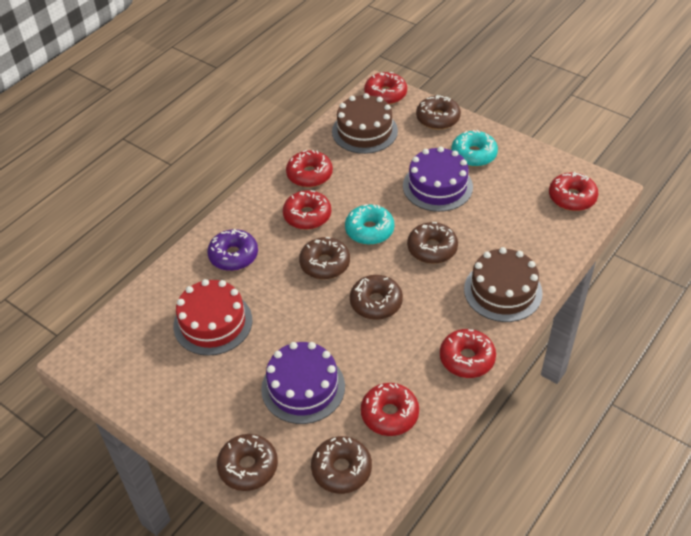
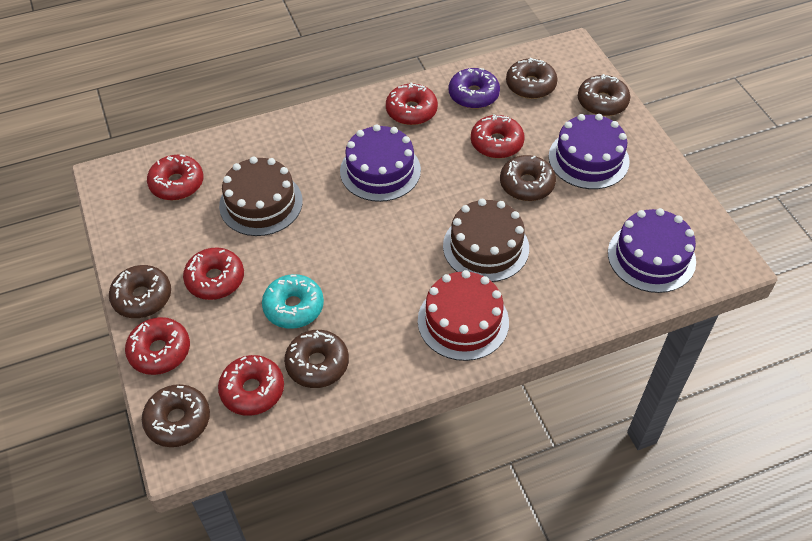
purple cake: 2 -> 3
turquoise donut: 2 -> 1

